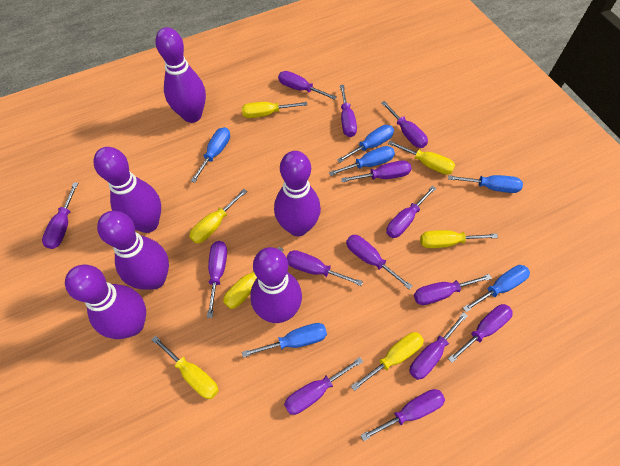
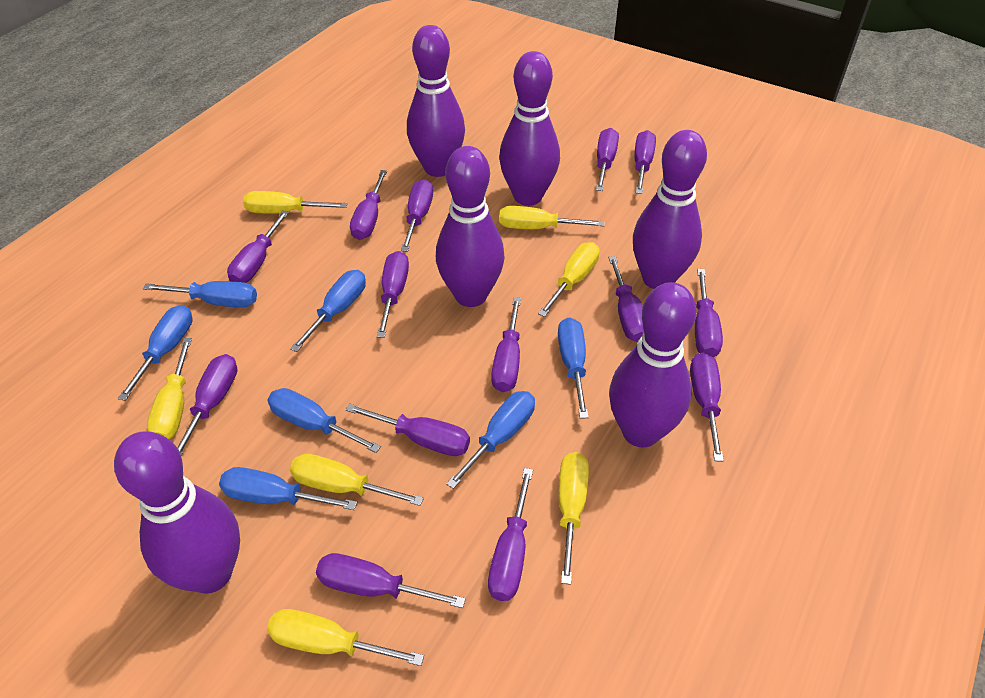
blue screwdriver: 6 -> 7

